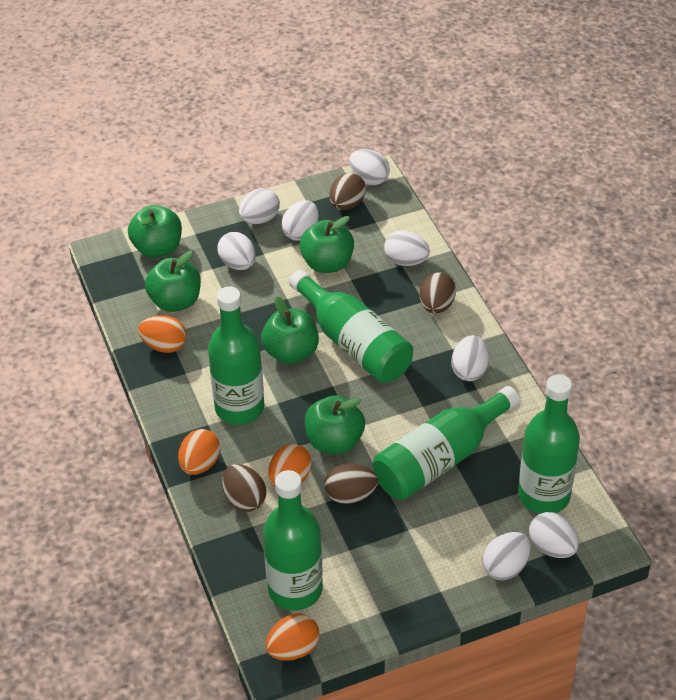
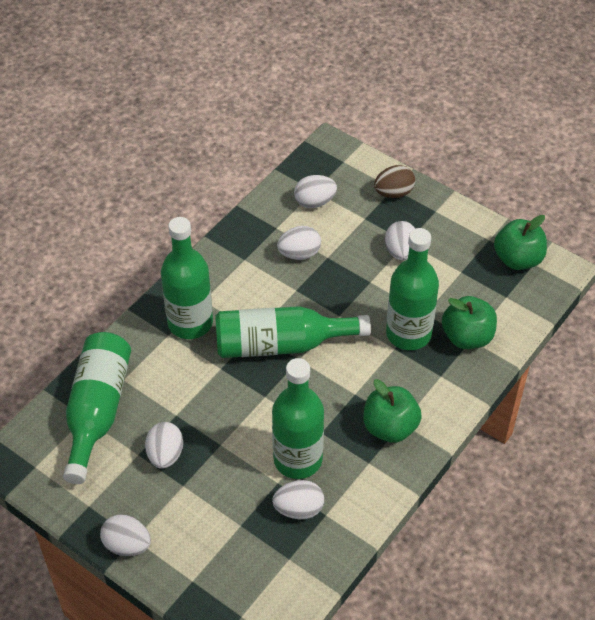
brown egg: 4 -> 1
green apple: 5 -> 3
orange egg: 4 -> 0
white egg: 8 -> 6

